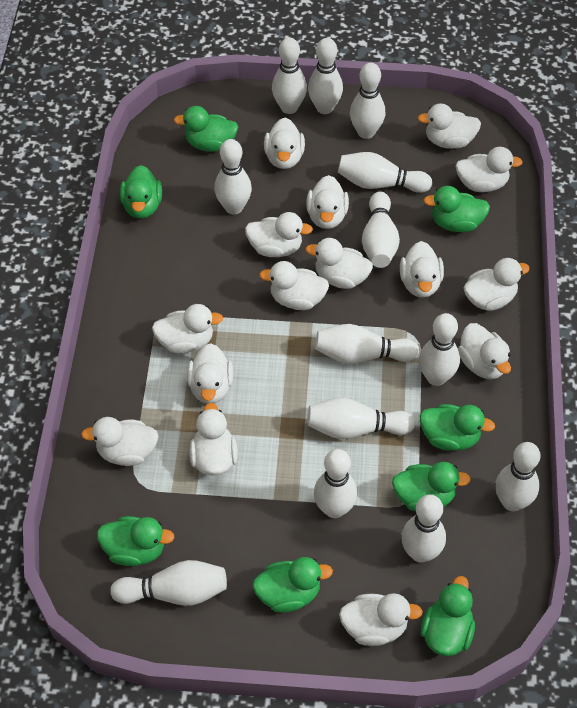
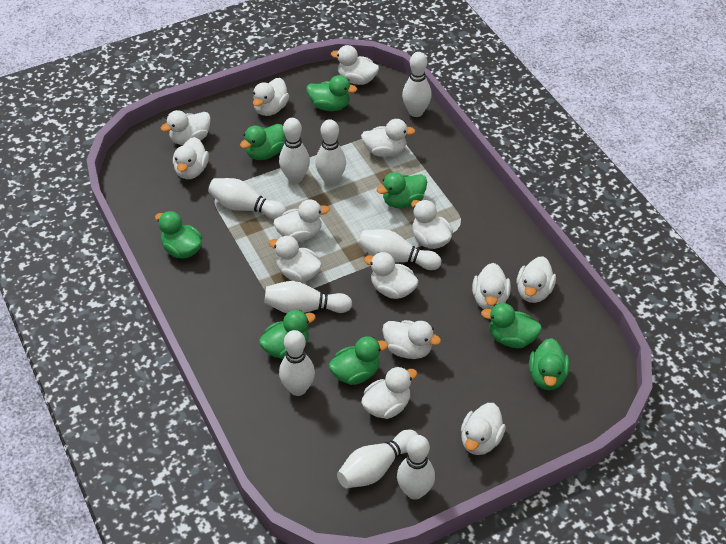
white bowling pin: 13 -> 9
white duck: 15 -> 14

